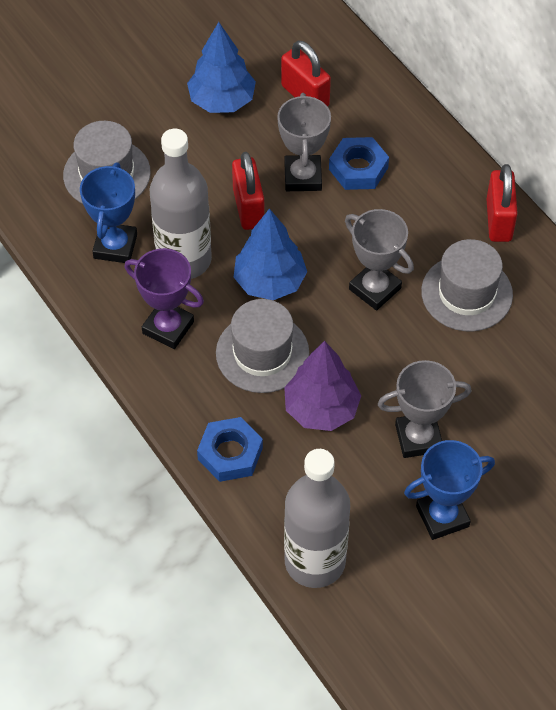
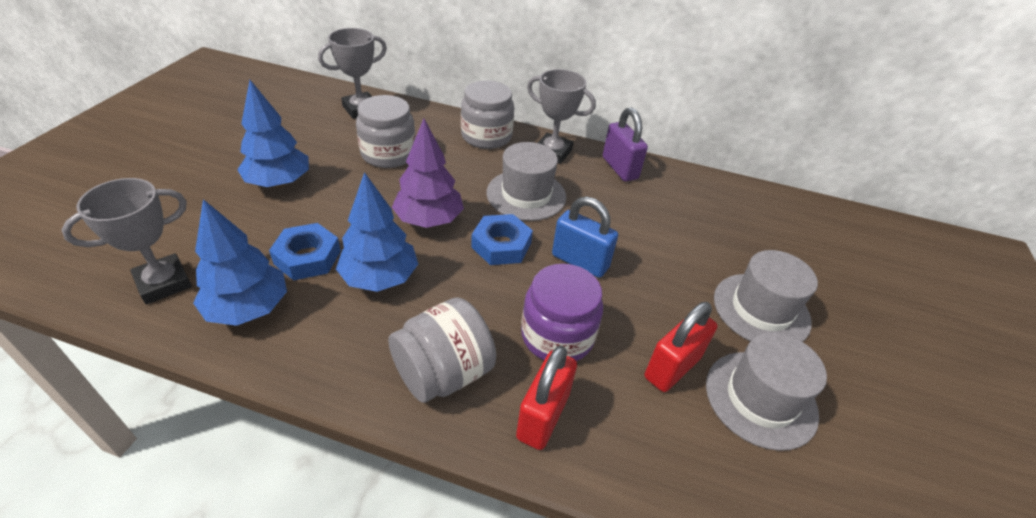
blue padlock: 0 -> 1
blue tree: 2 -> 3
blue trophy: 2 -> 0
grey bottle: 2 -> 0
grey jar: 0 -> 3
purple jar: 0 -> 1
purple padlock: 0 -> 1
purple trophy: 1 -> 0
red padlock: 3 -> 2

